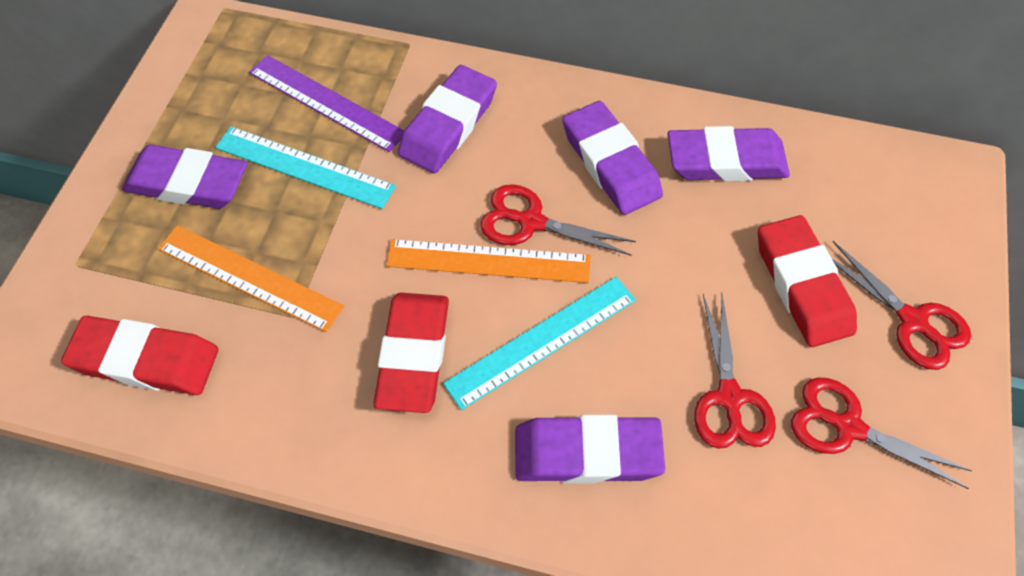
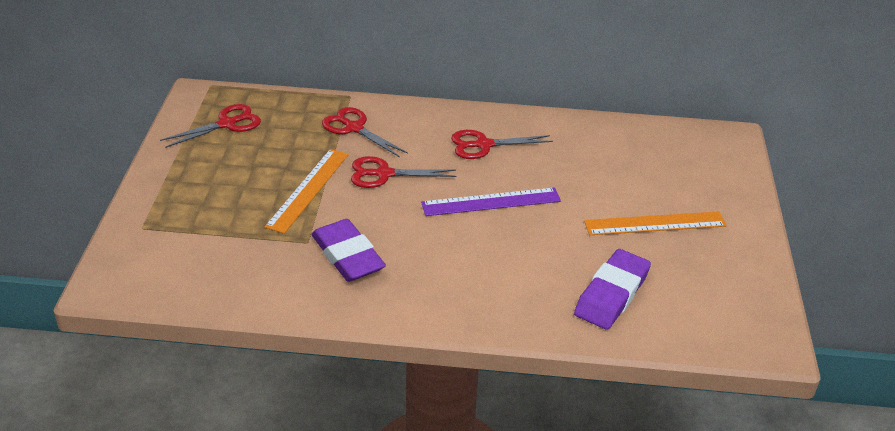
purple eraser: 5 -> 2
red eraser: 3 -> 0
turquoise ruler: 2 -> 0

